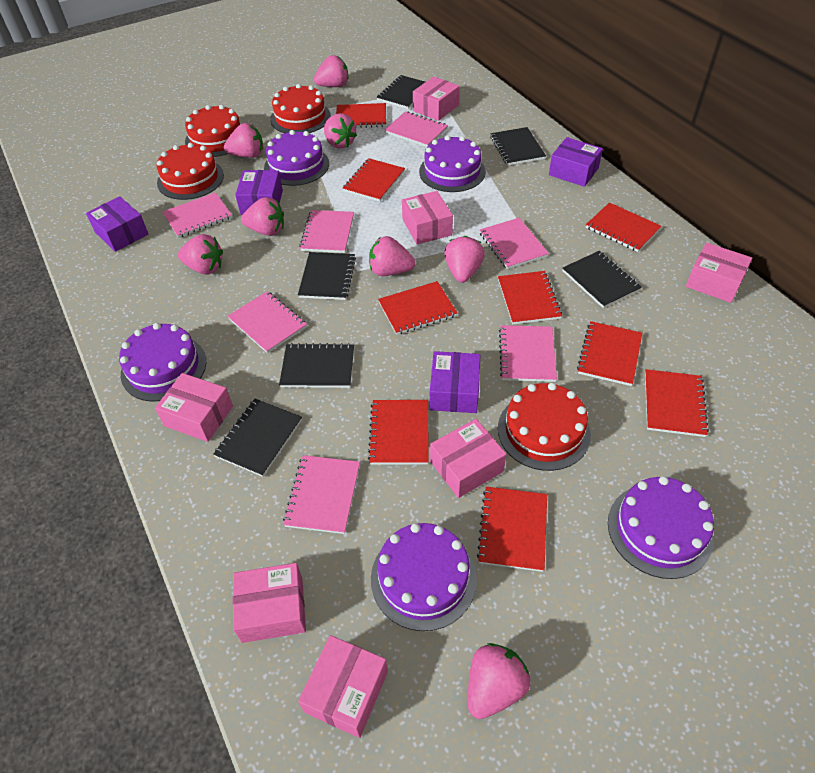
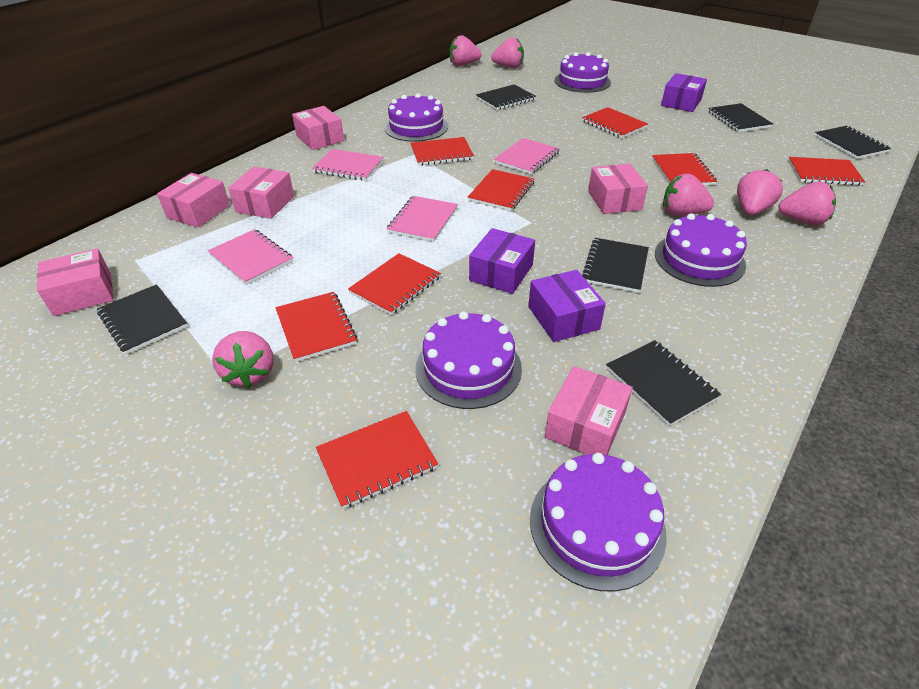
pink box: 7 -> 6
pink notebook: 7 -> 4
pink strawberry: 8 -> 6
purple box: 4 -> 3
red cake: 4 -> 0
red notebook: 9 -> 8

